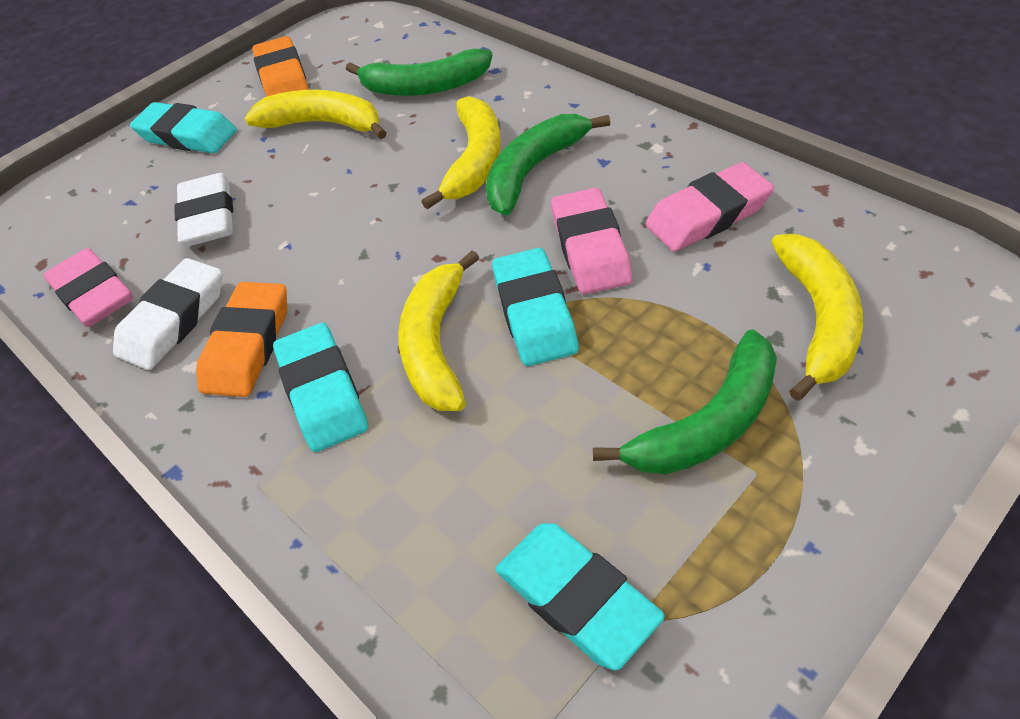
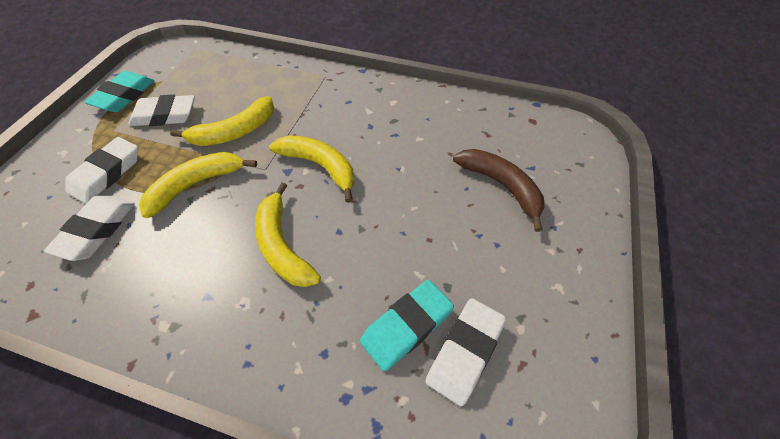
brown banana: 0 -> 1
green banana: 3 -> 0
orange eraser: 2 -> 0
pink eraser: 3 -> 0
turquoise eraser: 4 -> 2
white eraser: 2 -> 4

